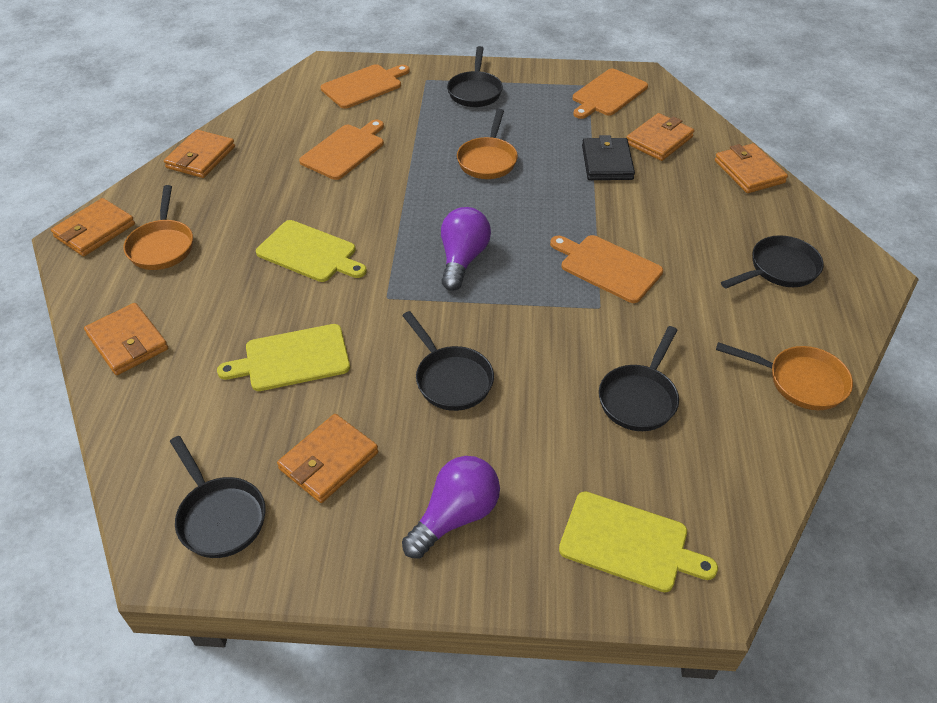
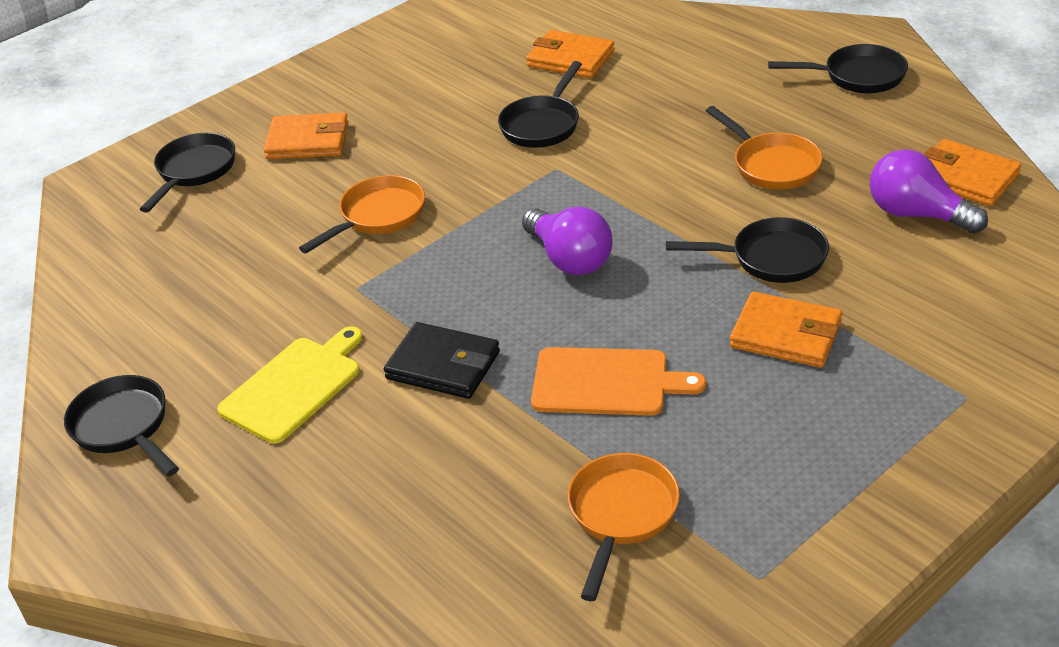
orange cutting board: 4 -> 1
orange wallet: 6 -> 4
yellow cutting board: 3 -> 1

